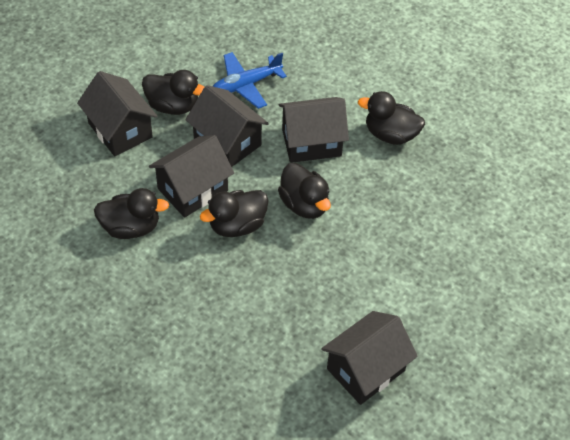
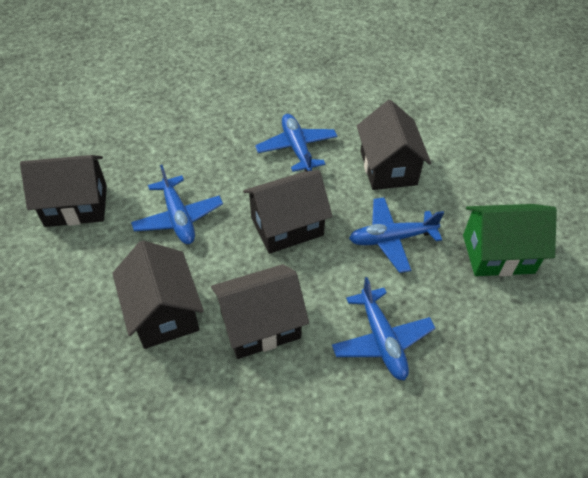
black duck: 5 -> 0
blue plane: 1 -> 4
green house: 0 -> 1

